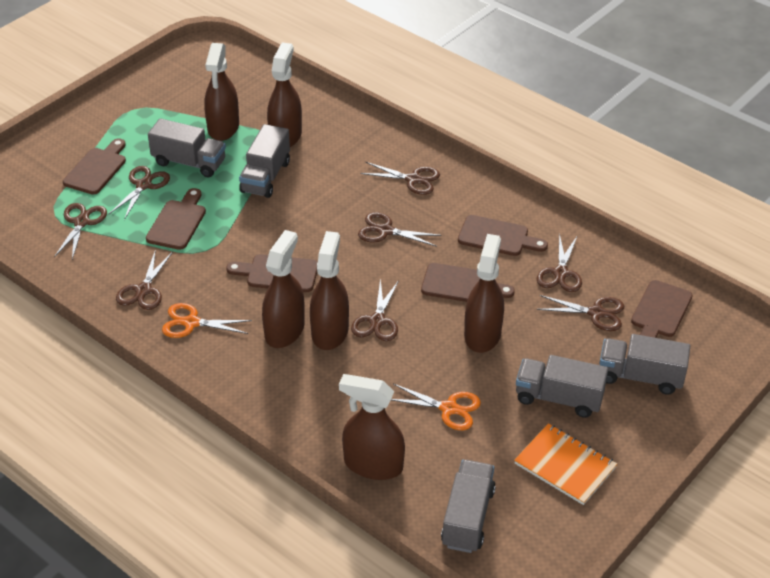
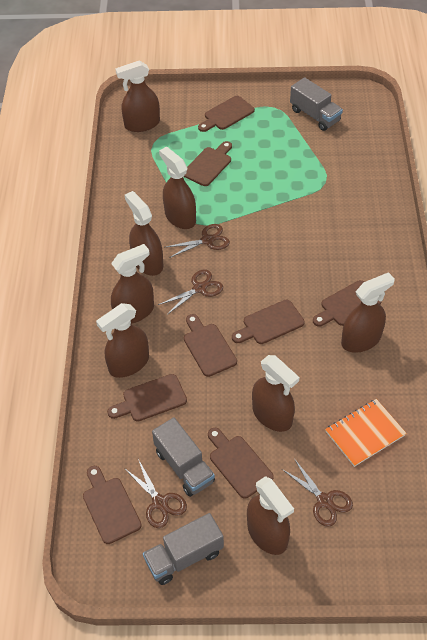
brown cutting board: 6 -> 8
brown scissors: 8 -> 4
brown spray bottle: 6 -> 8
grey truck: 5 -> 3
orange scissors: 2 -> 0

